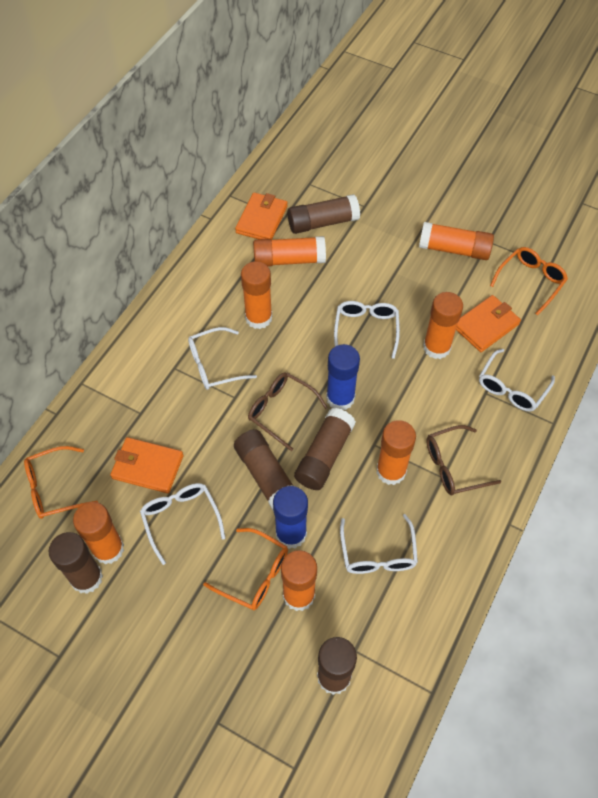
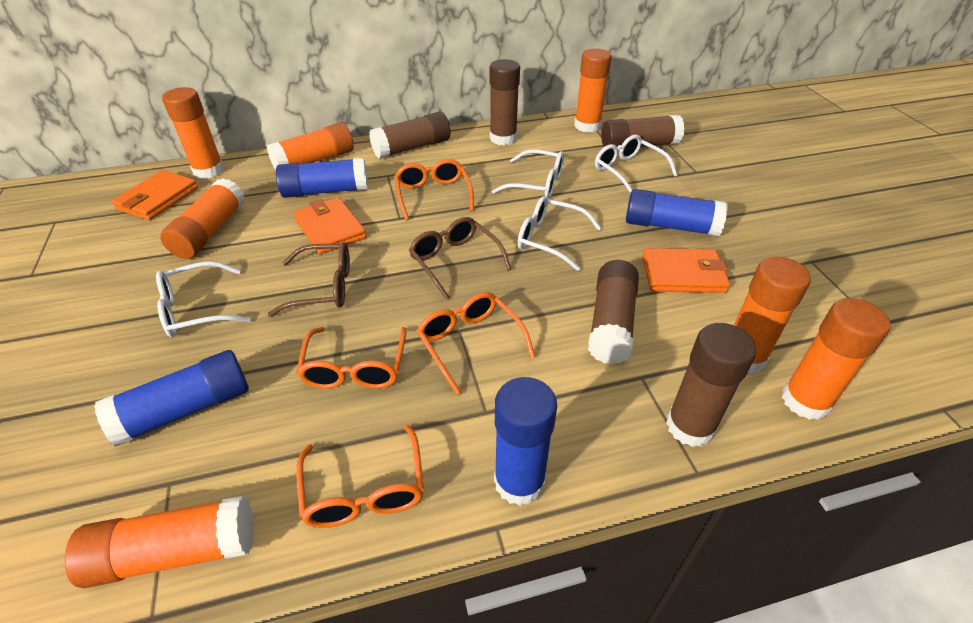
blue glue stick: 2 -> 4
orange glasses: 3 -> 4
white glasses: 5 -> 4

